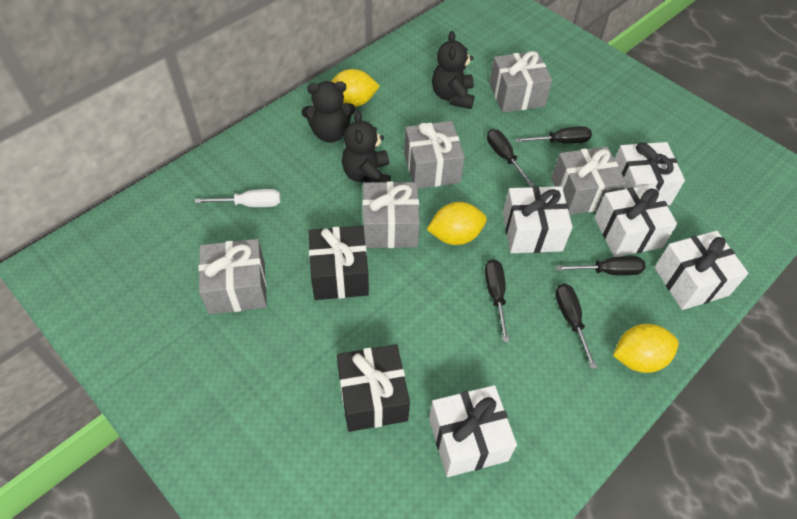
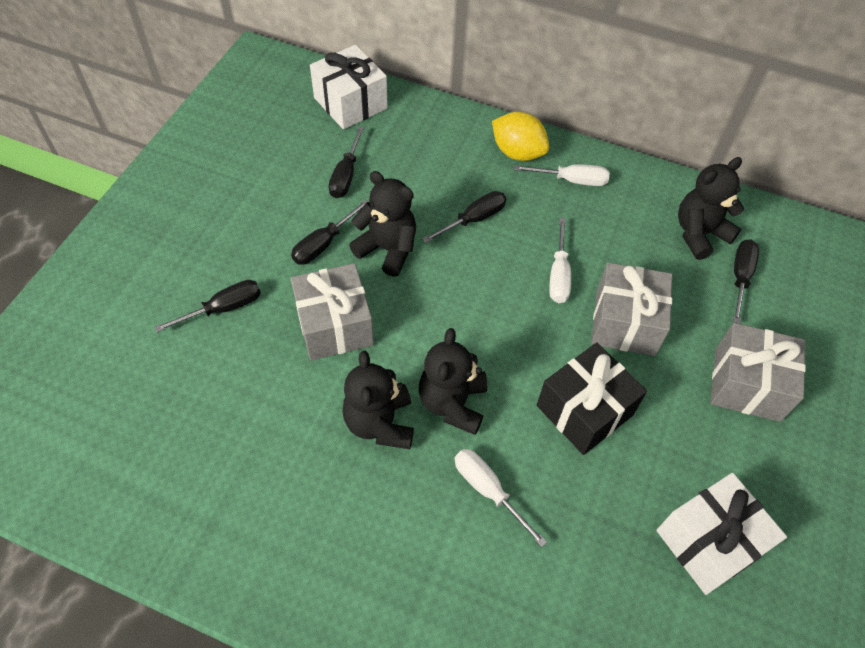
black gift: 2 -> 1
black teddy bear: 3 -> 4
grey gift: 5 -> 3
white gift: 5 -> 2
white screwdriver: 1 -> 3
yellow lemon: 3 -> 1

